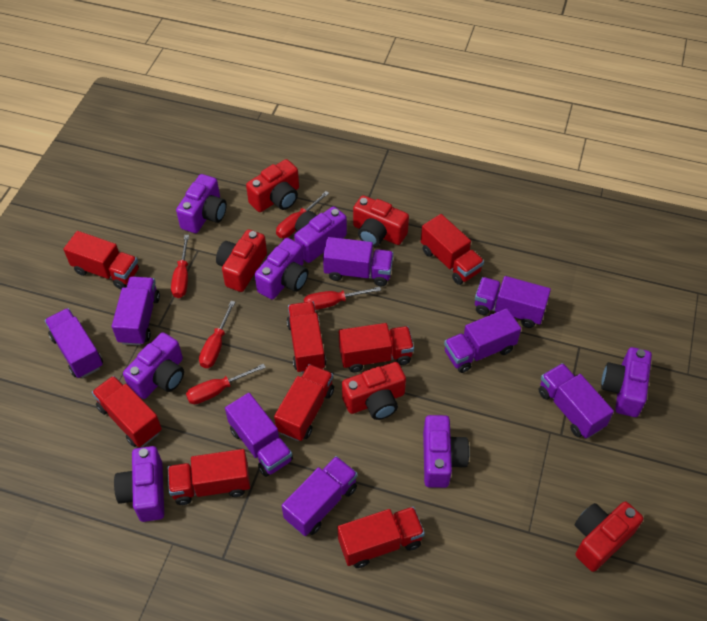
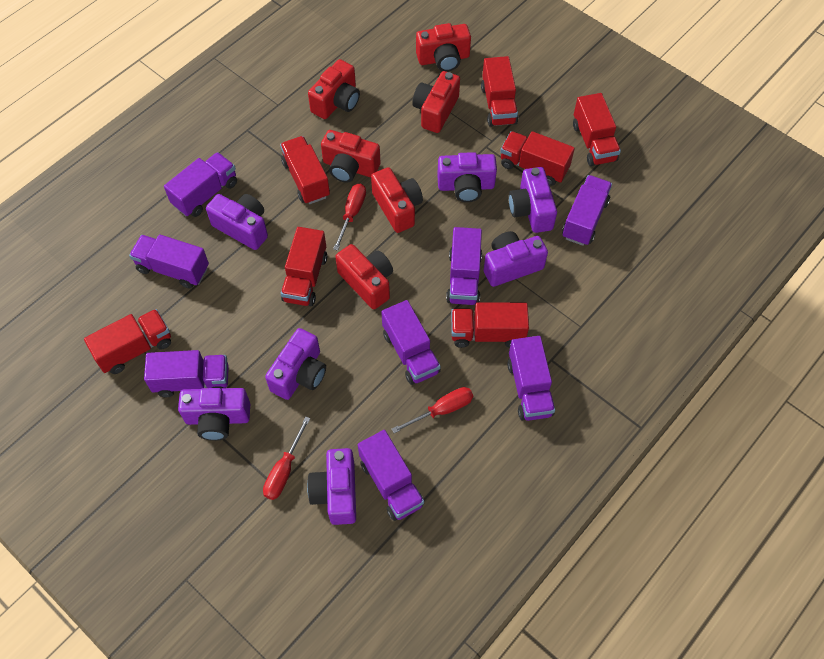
red camera: 5 -> 6
red screwdriver: 5 -> 3
red truck: 8 -> 7

